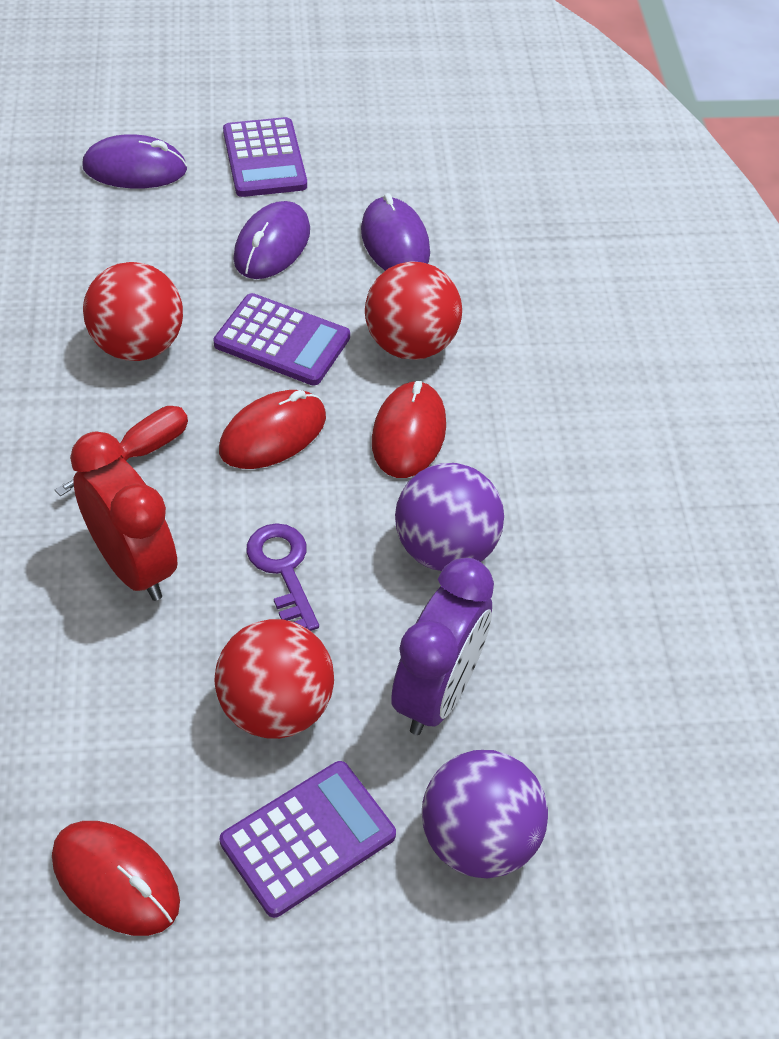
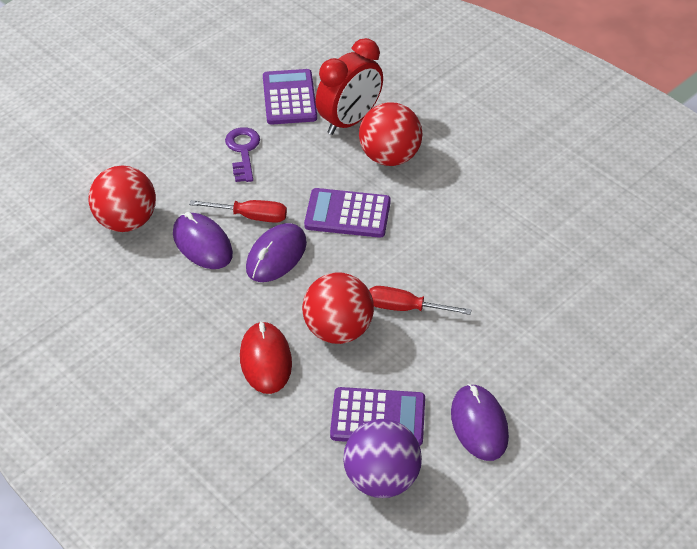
purple ball: 2 -> 1
purple clock: 1 -> 0
red mouse: 3 -> 1
red screwdriver: 1 -> 2

